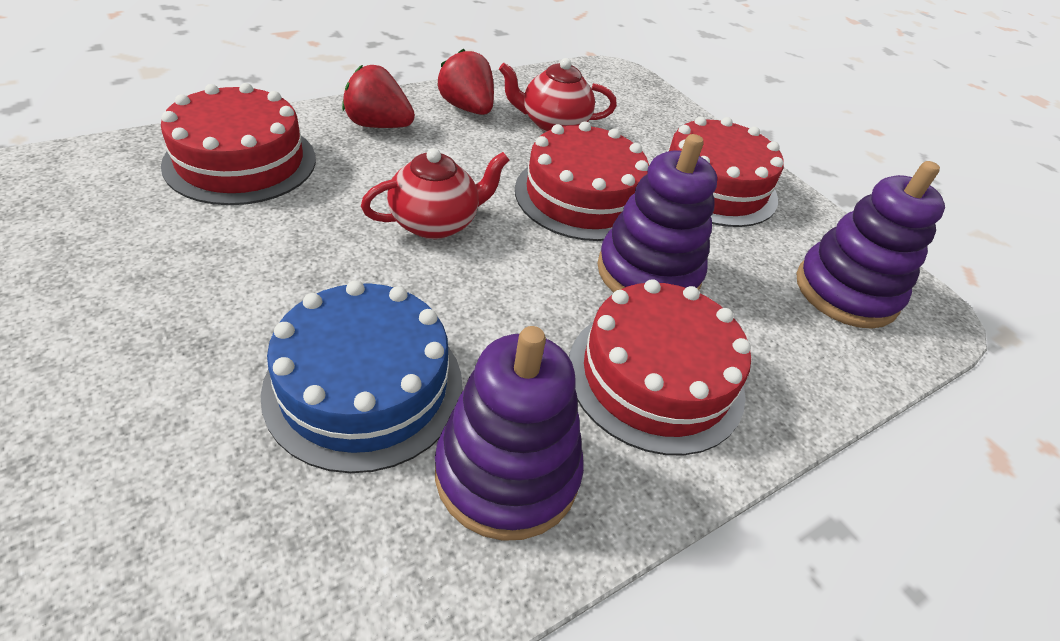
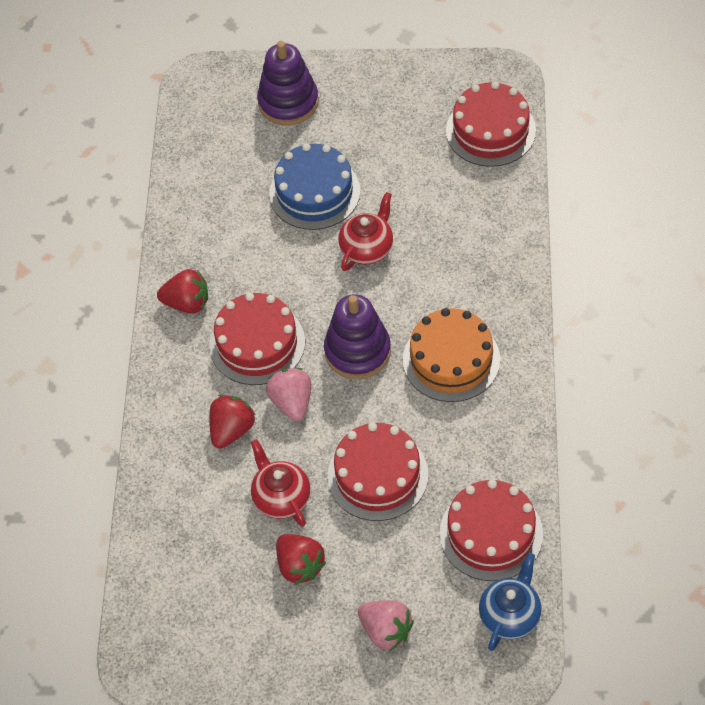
blue teapot: 0 -> 1
orange cake: 0 -> 1
pink strawberry: 0 -> 2
purple stacking toy: 3 -> 2
red strawberry: 2 -> 3

